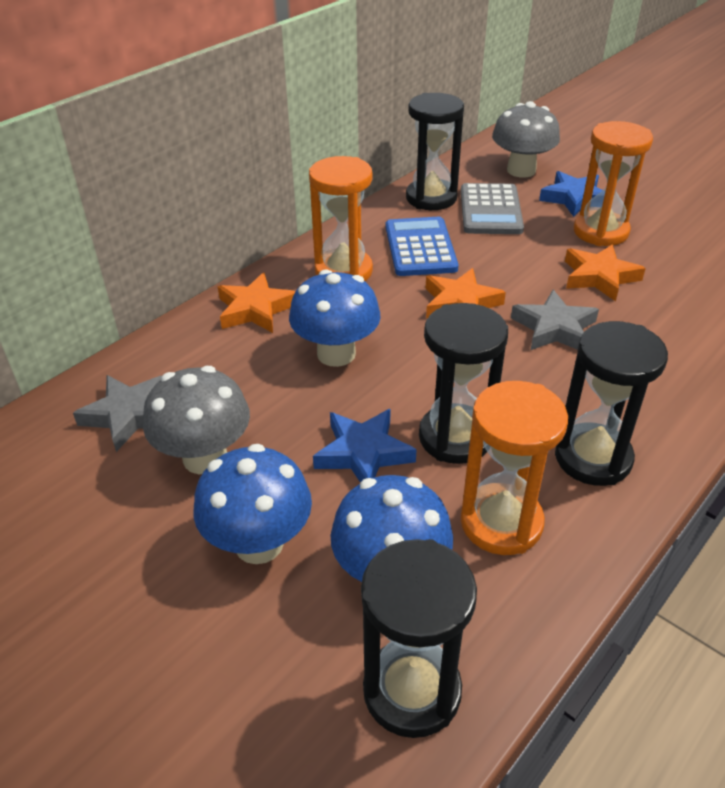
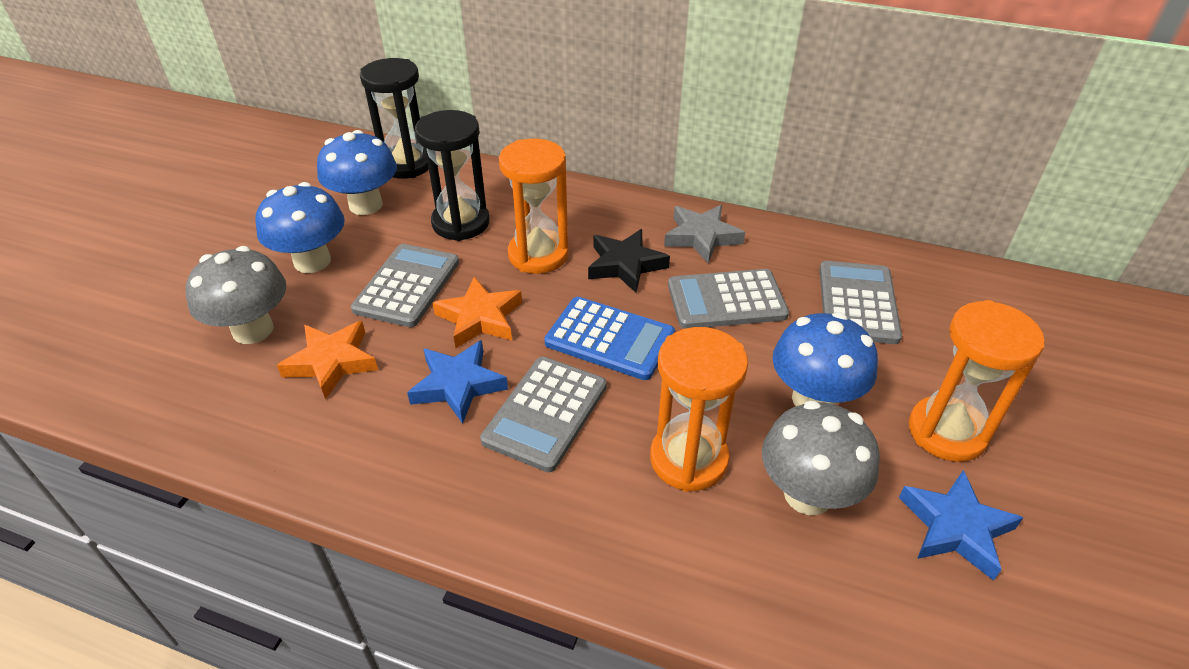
black hourglass: 4 -> 2
black star: 0 -> 1
grey calculator: 1 -> 4
grey star: 2 -> 1
orange star: 3 -> 2

